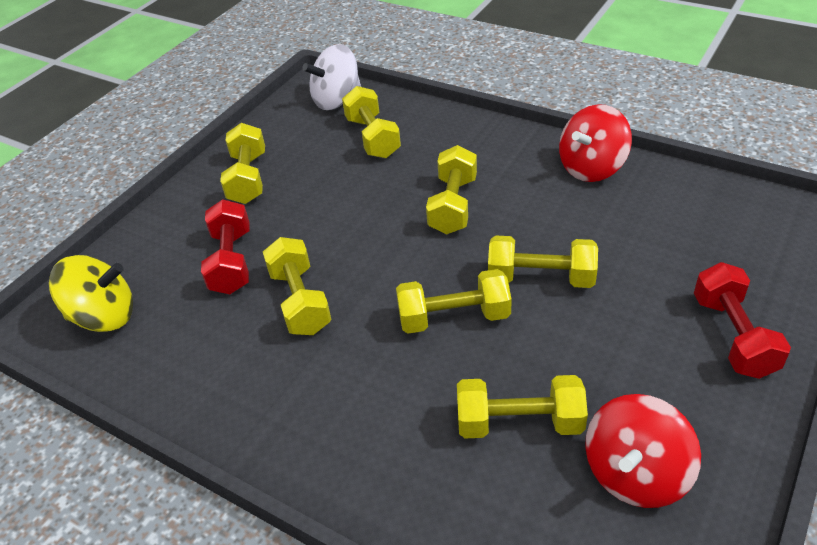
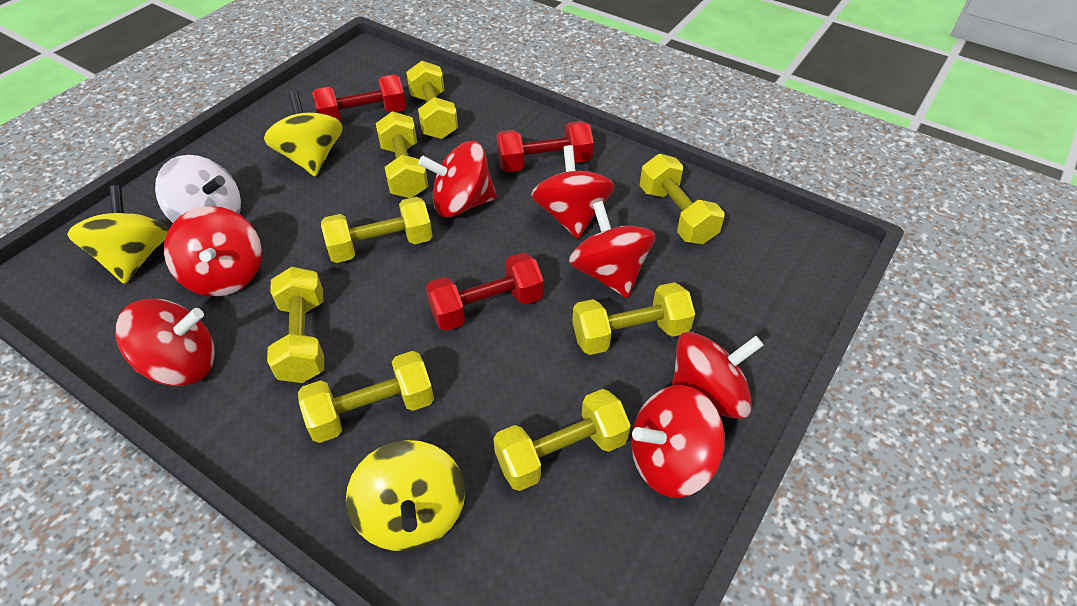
red dumbbell: 2 -> 3
red spinning top: 2 -> 7
yellow dumbbell: 7 -> 8
yellow spinning top: 1 -> 3

